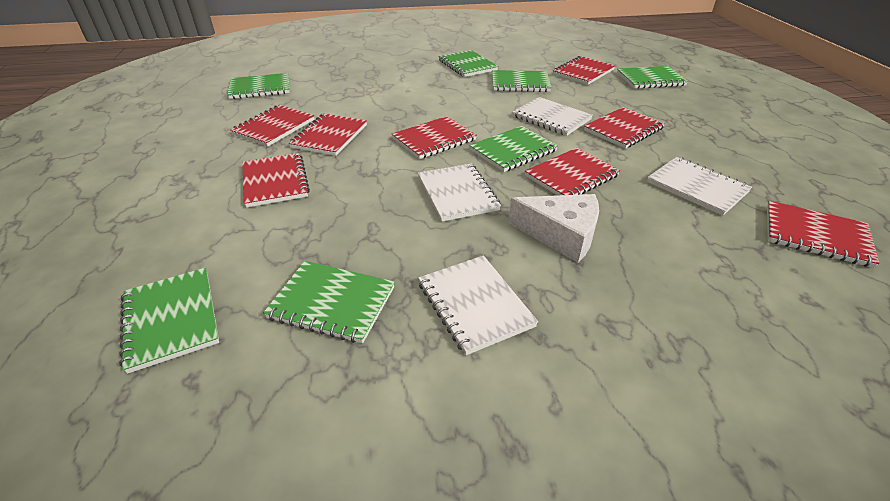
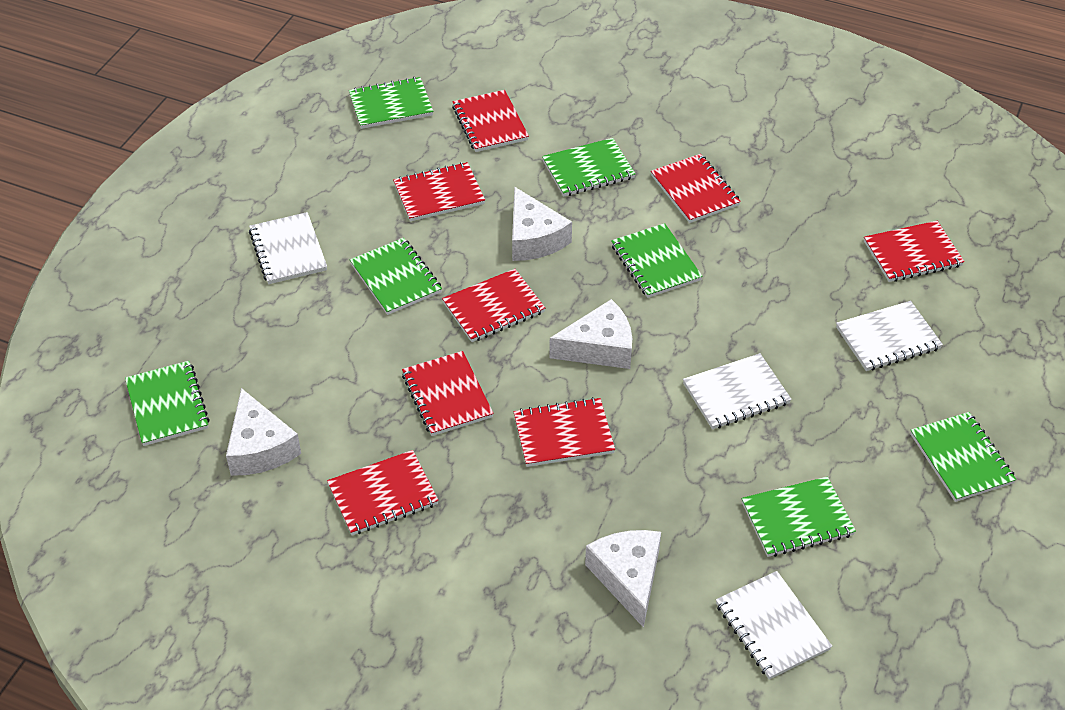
white cheese: 1 -> 4

